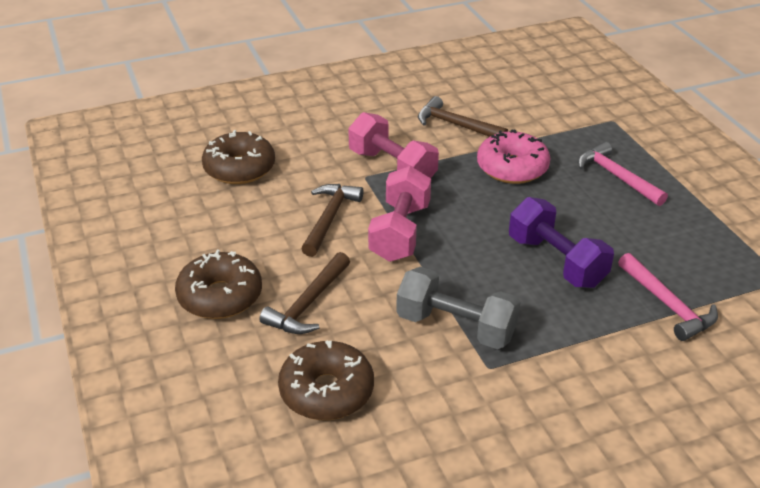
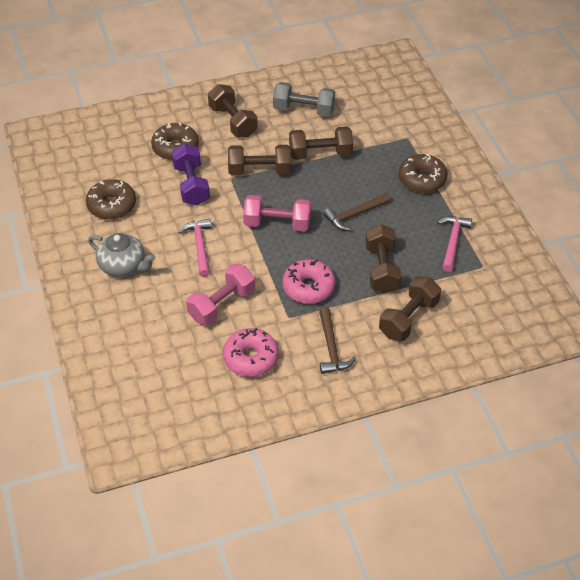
brown dumbbell: 0 -> 5
brown hammer: 3 -> 2
grey teapot: 0 -> 1
pink donut: 1 -> 2

